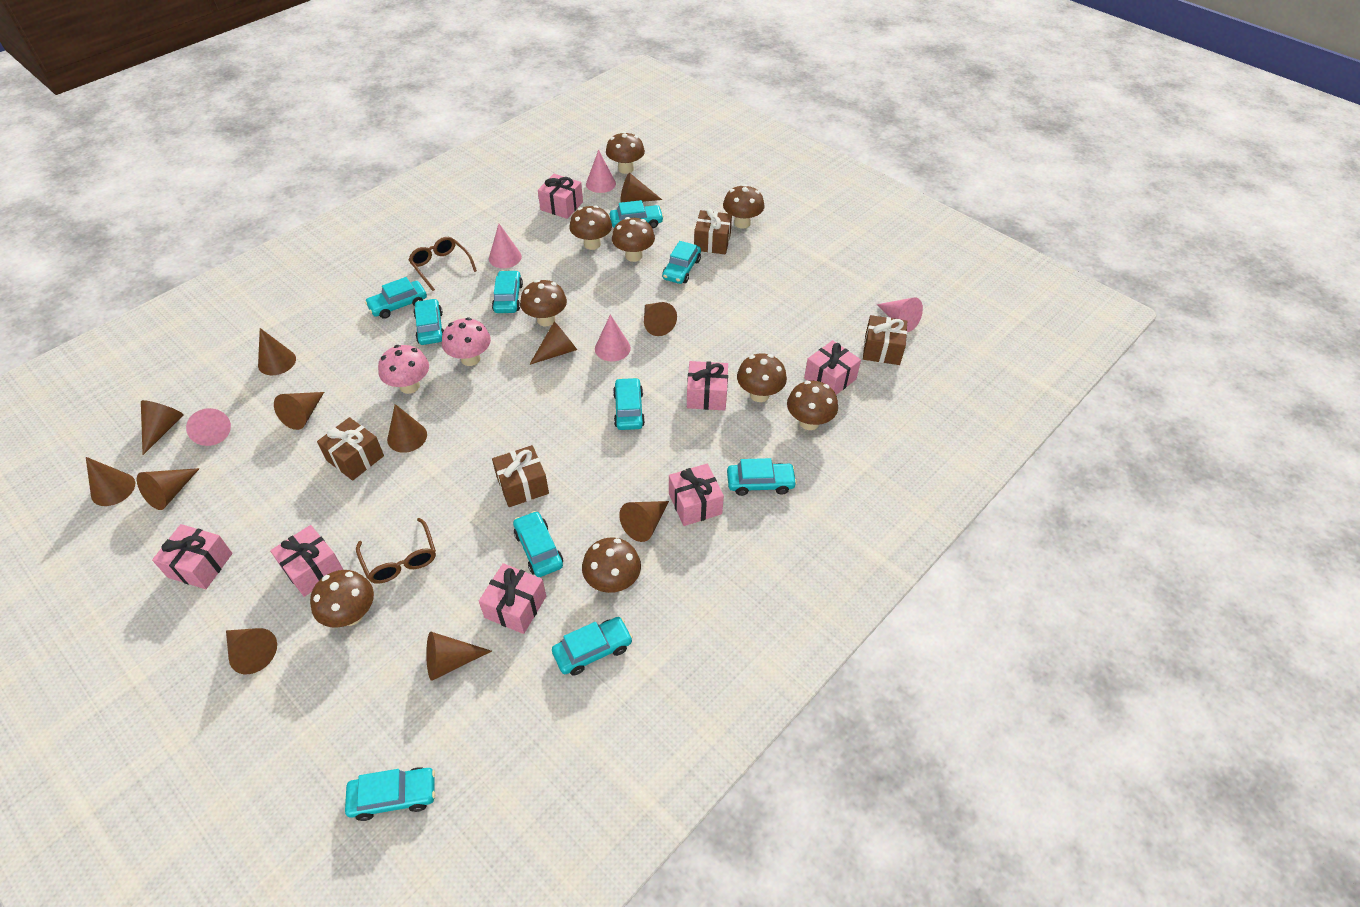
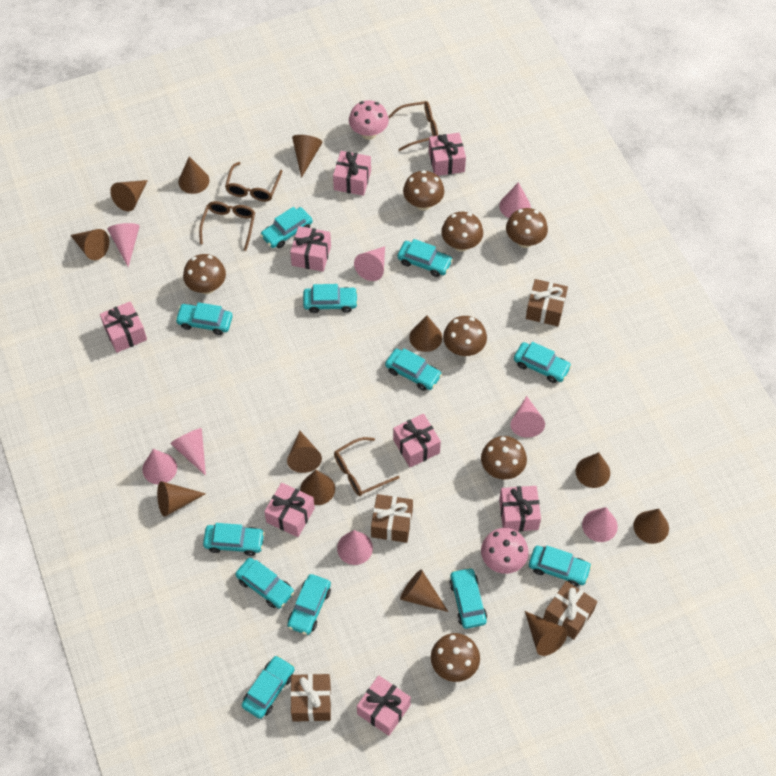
brown glasses: 2 -> 4
brown mushroom: 9 -> 7
pink cone: 5 -> 8
pink gift: 7 -> 8
turquoise car: 10 -> 12

